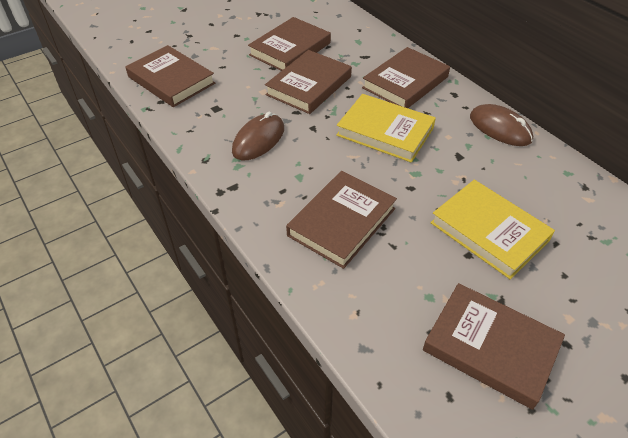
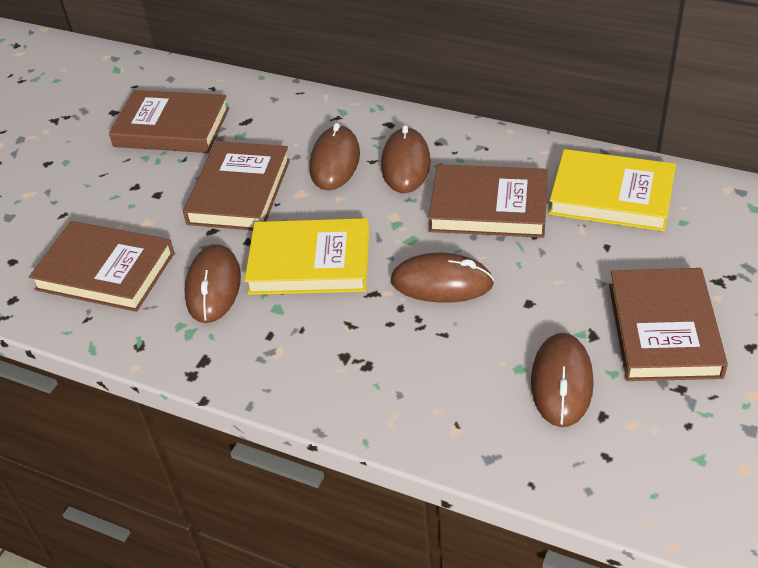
brown book: 6 -> 5
brown mouse: 2 -> 5

